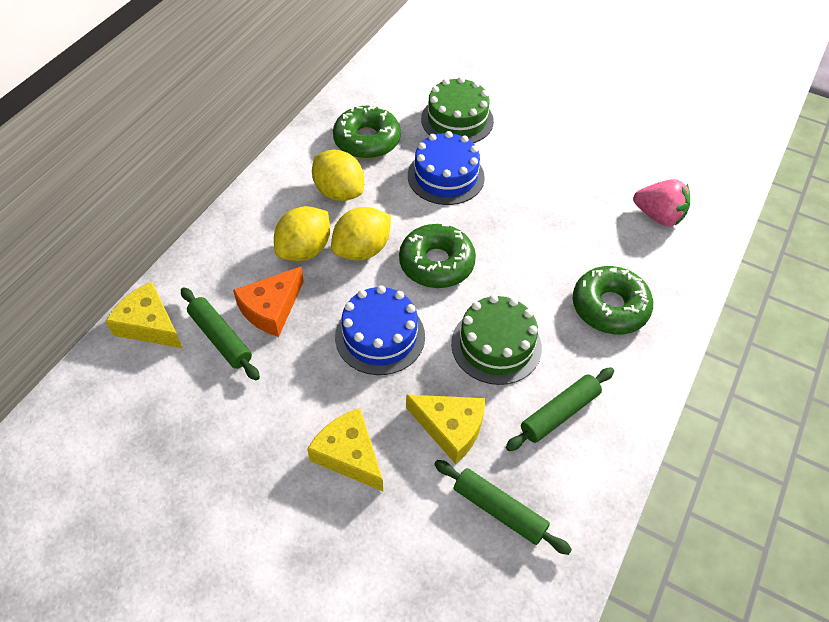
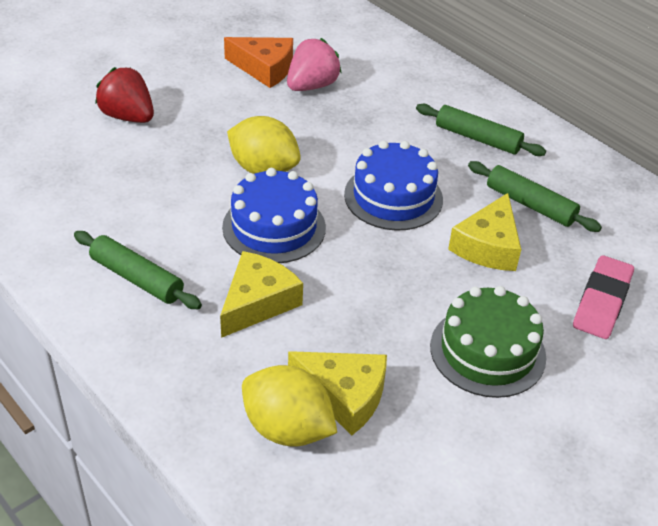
green cake: 2 -> 1
green donut: 3 -> 0
pink eraser: 0 -> 1
red strawberry: 0 -> 1
yellow lemon: 3 -> 2

